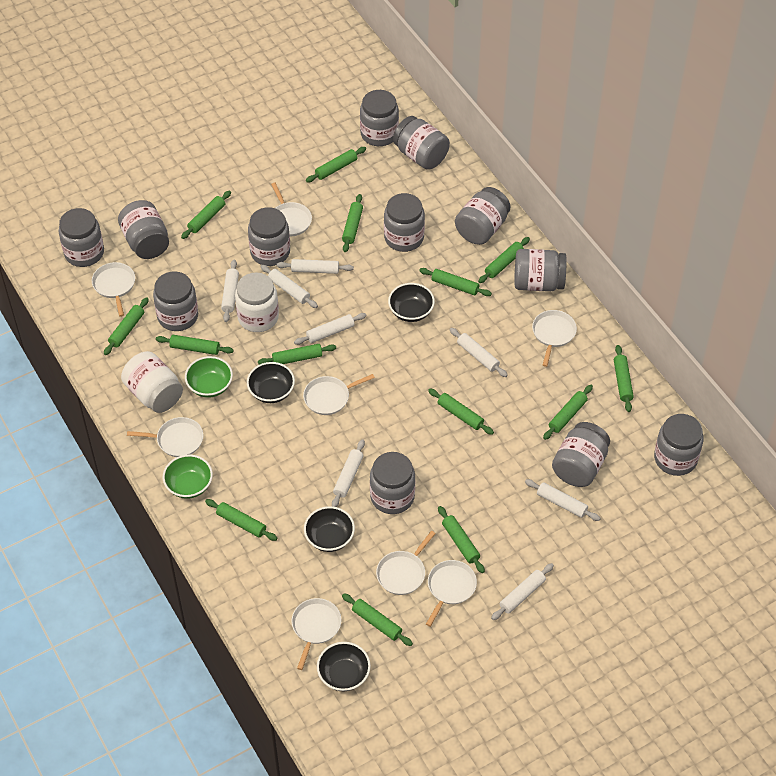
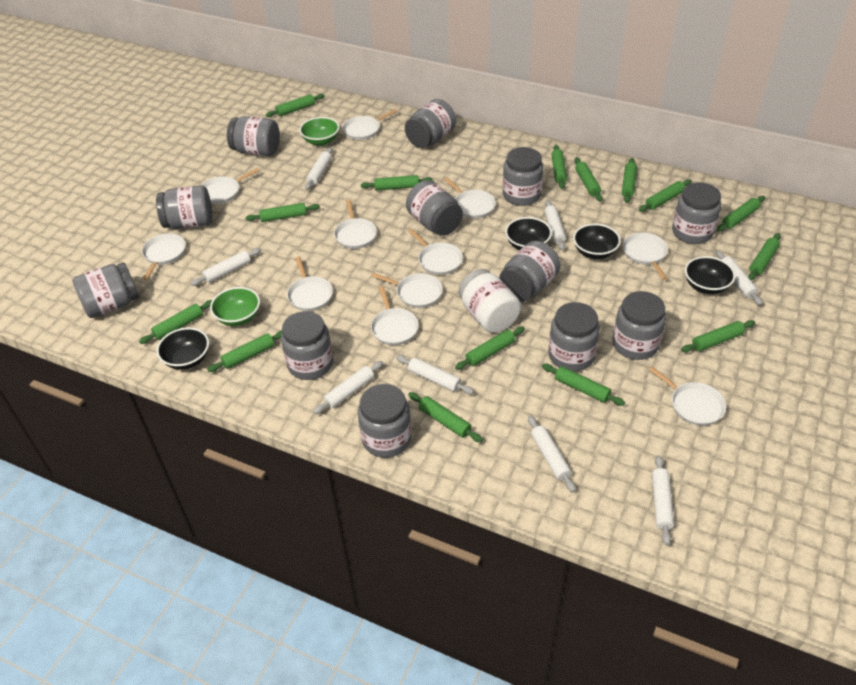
green rolling pin: 14 -> 15
white jar: 2 -> 1
white pan: 8 -> 11

